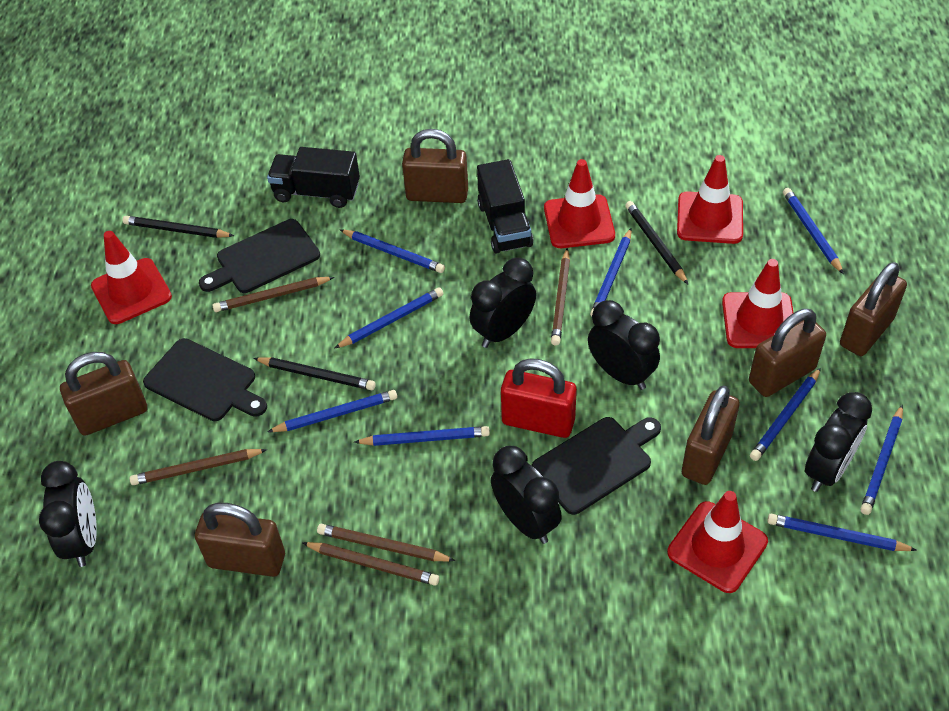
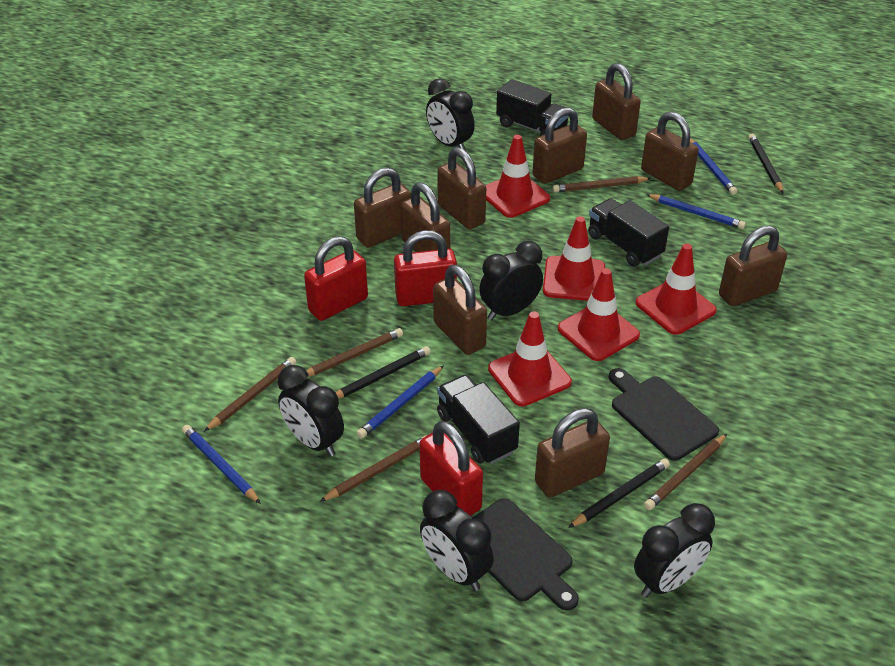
black cutting board: 3 -> 2
black truck: 2 -> 3
blue pencil: 9 -> 4
brown padlock: 6 -> 9
red padlock: 1 -> 3

